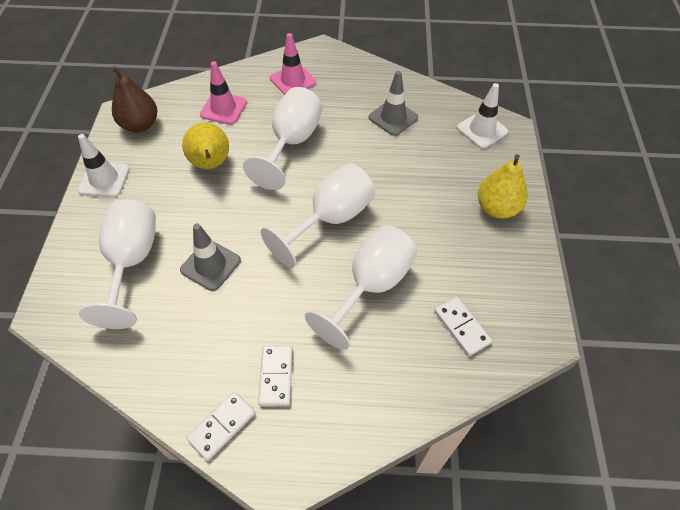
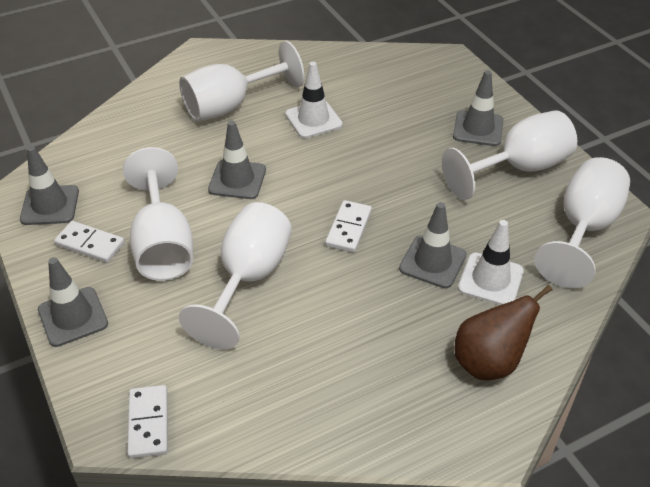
grey traffic cone: 2 -> 5
pink traffic cone: 2 -> 0
white goblet: 4 -> 5
yellow pear: 2 -> 0

